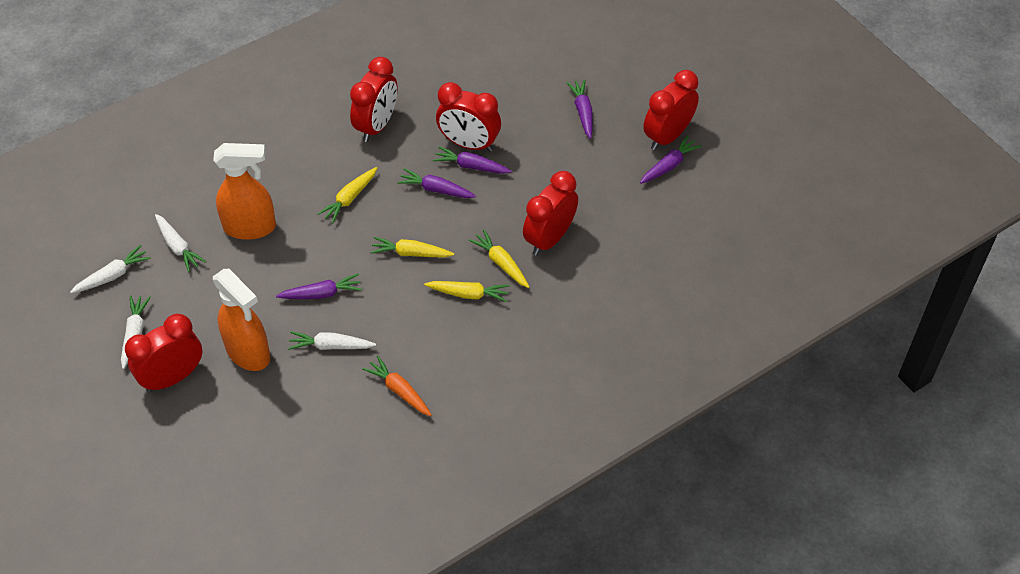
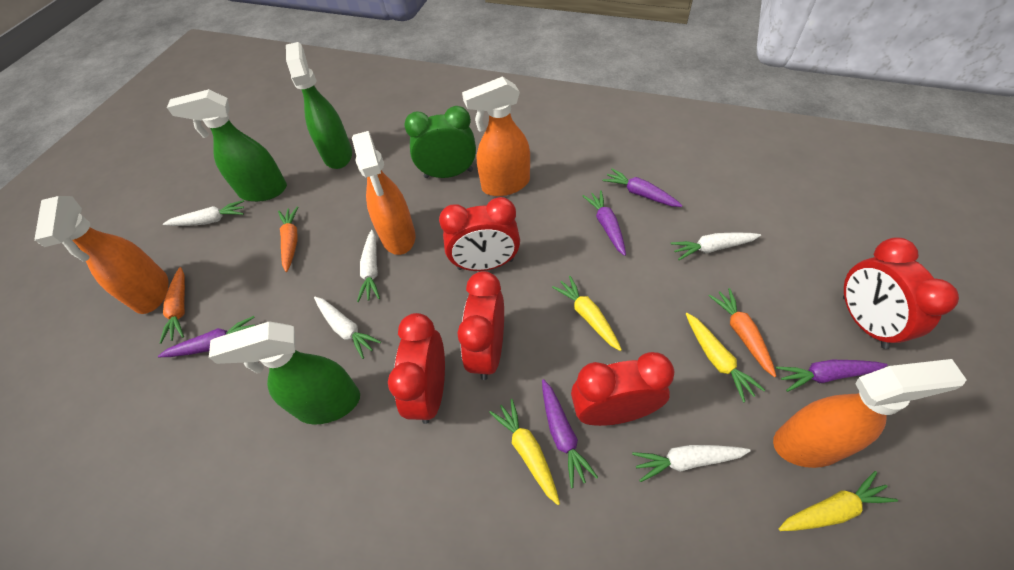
green clock: 0 -> 1
green spray bottle: 0 -> 3
orange carrot: 1 -> 3
orange spray bottle: 2 -> 4
white carrot: 4 -> 5

